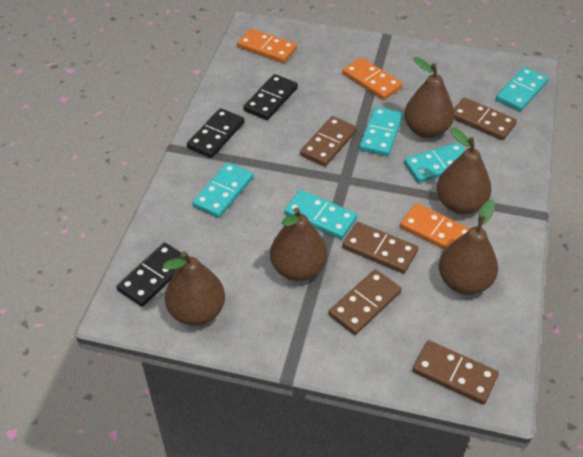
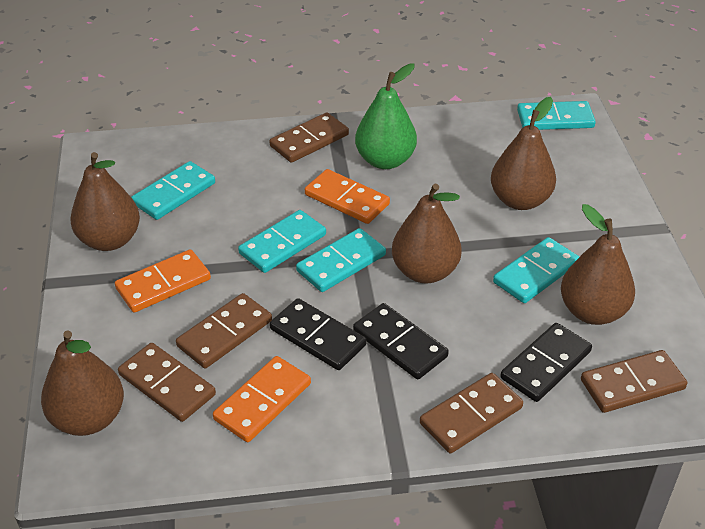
green pear: 0 -> 1

